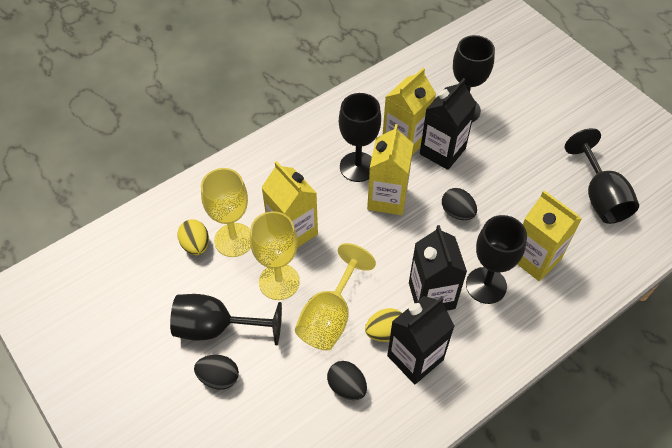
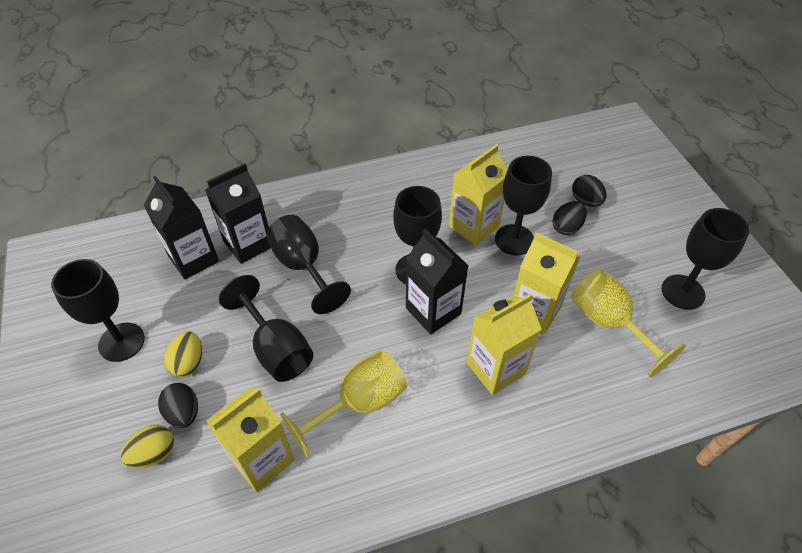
black goblet: 5 -> 6
yellow goblet: 3 -> 2

